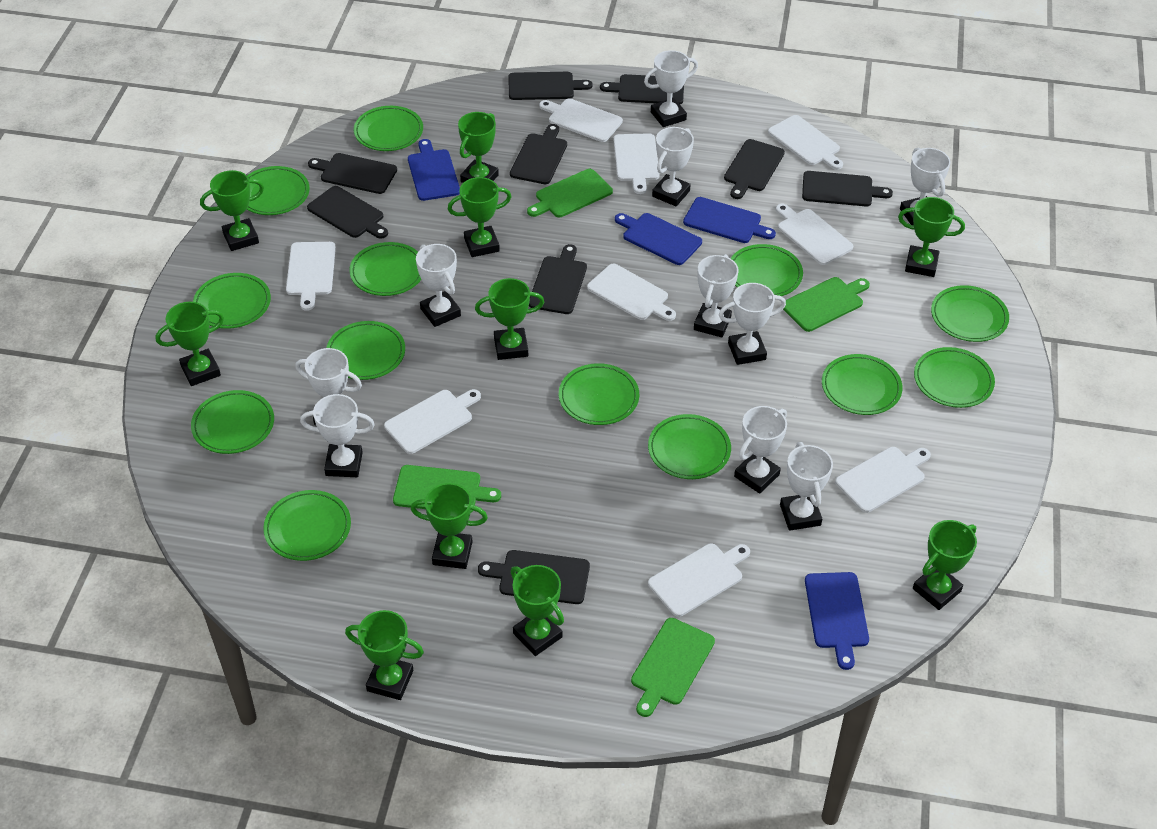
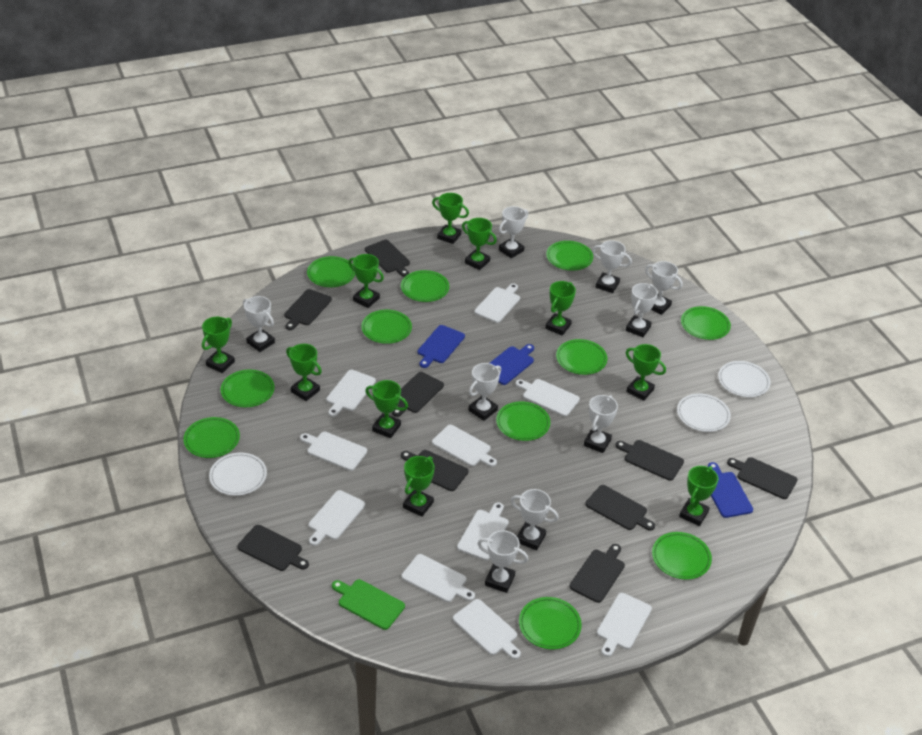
blue cutting board: 4 -> 3
green cutting board: 4 -> 1
green plate: 13 -> 11
white cutting board: 9 -> 10
white plate: 0 -> 3
white trophy: 10 -> 9

